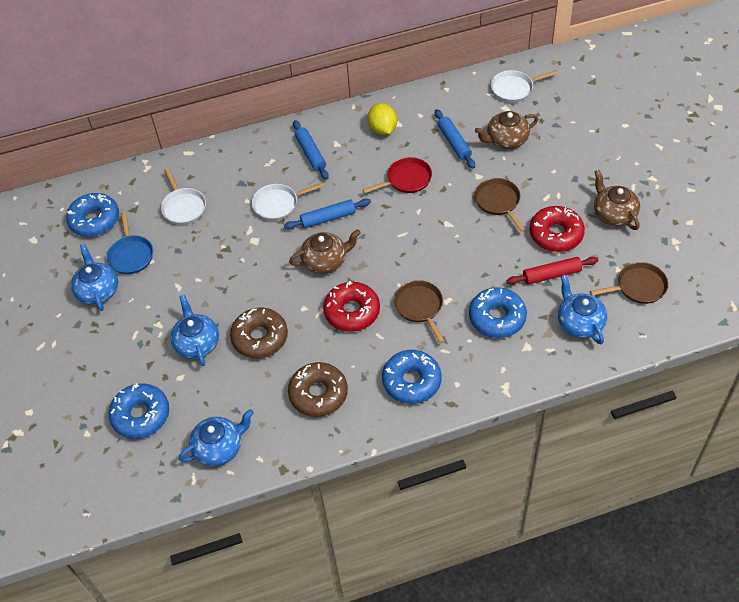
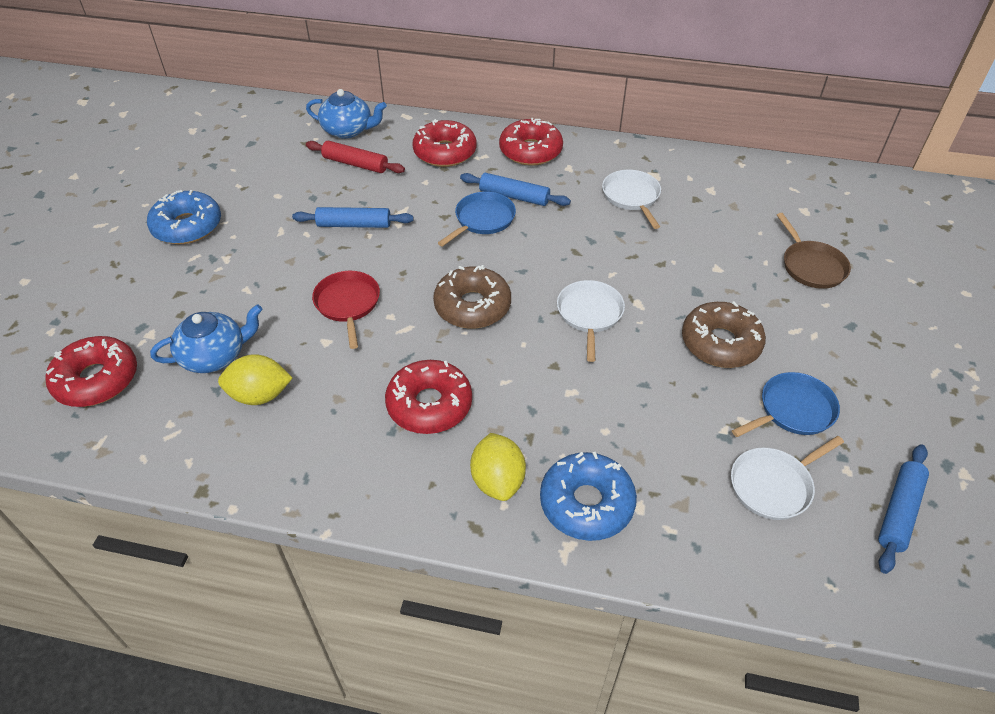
blue donut: 4 -> 2
blue pan: 1 -> 2
blue teapot: 4 -> 2
brown pan: 3 -> 1
brown teapot: 3 -> 0
red donut: 2 -> 4
yellow lemon: 1 -> 2

